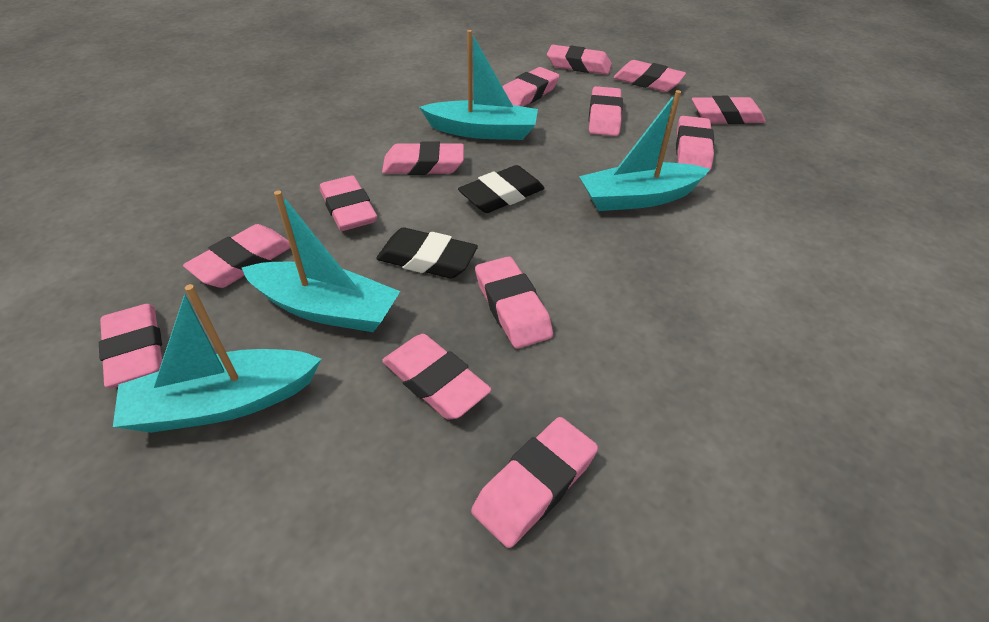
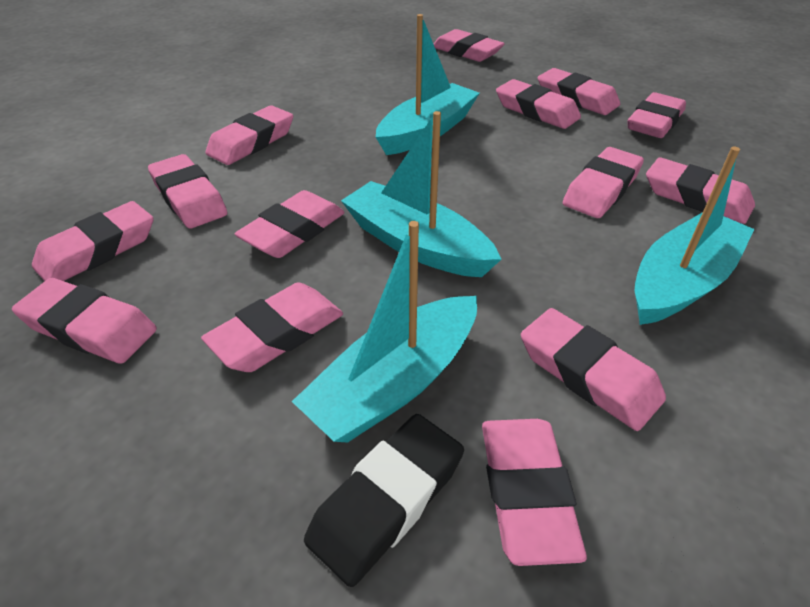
black eraser: 2 -> 1
pink eraser: 13 -> 14

